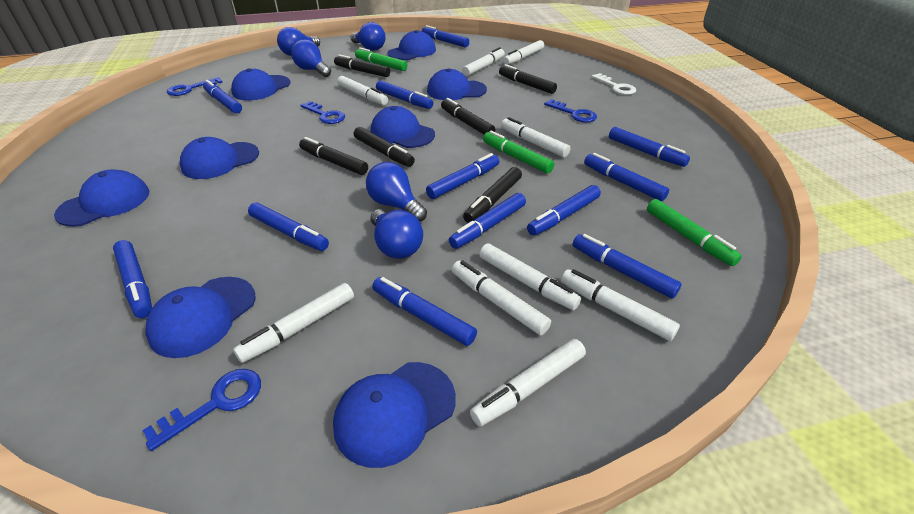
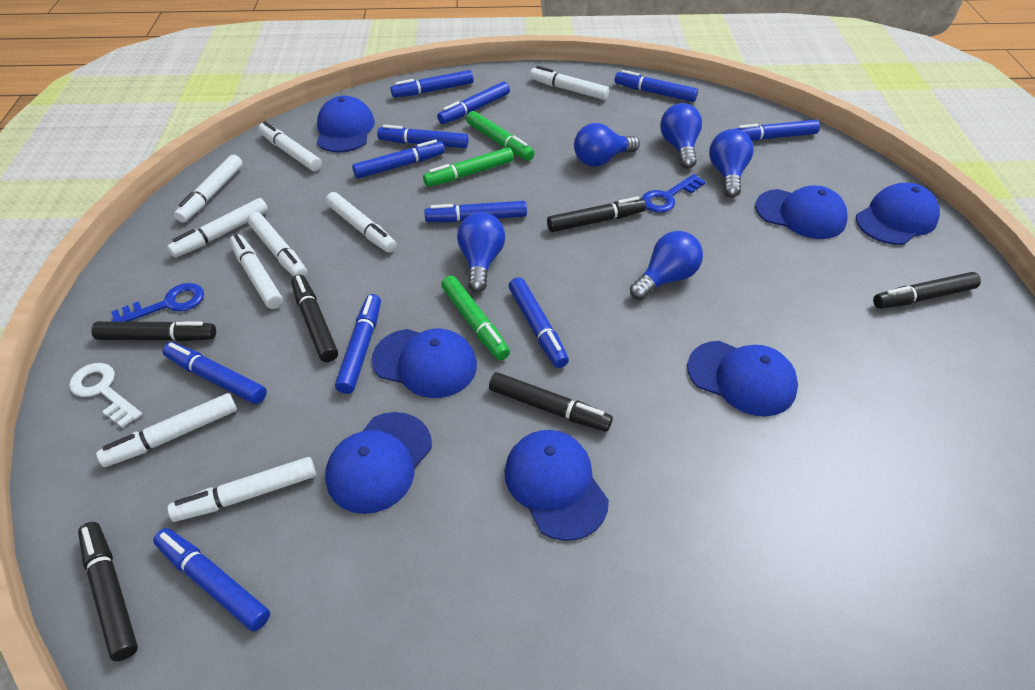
blue cap: 8 -> 7
blue key: 4 -> 2
blue marker: 12 -> 11

